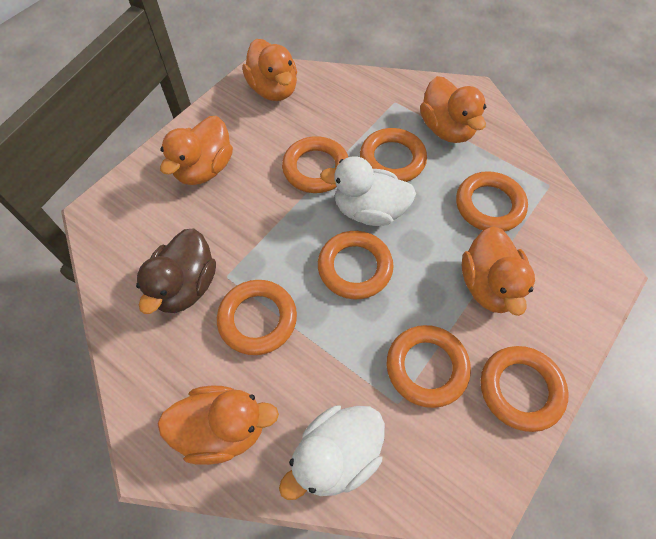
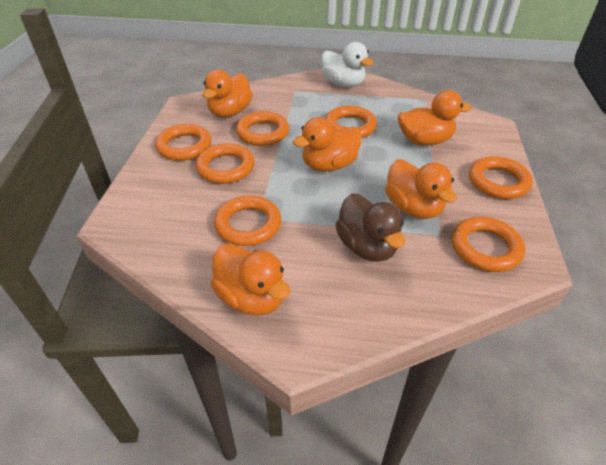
white duck: 2 -> 1

